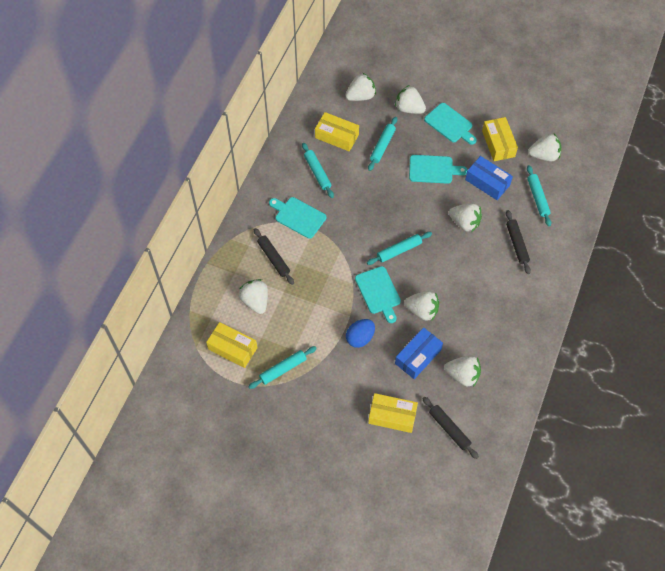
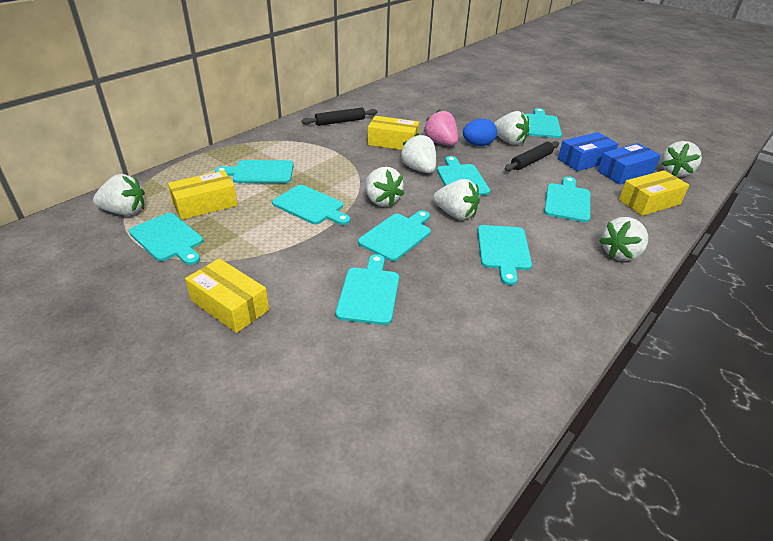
black rolling pin: 3 -> 2
pink strawberry: 0 -> 1
turquoise cutting board: 4 -> 9
turquoise rolling pin: 5 -> 0

